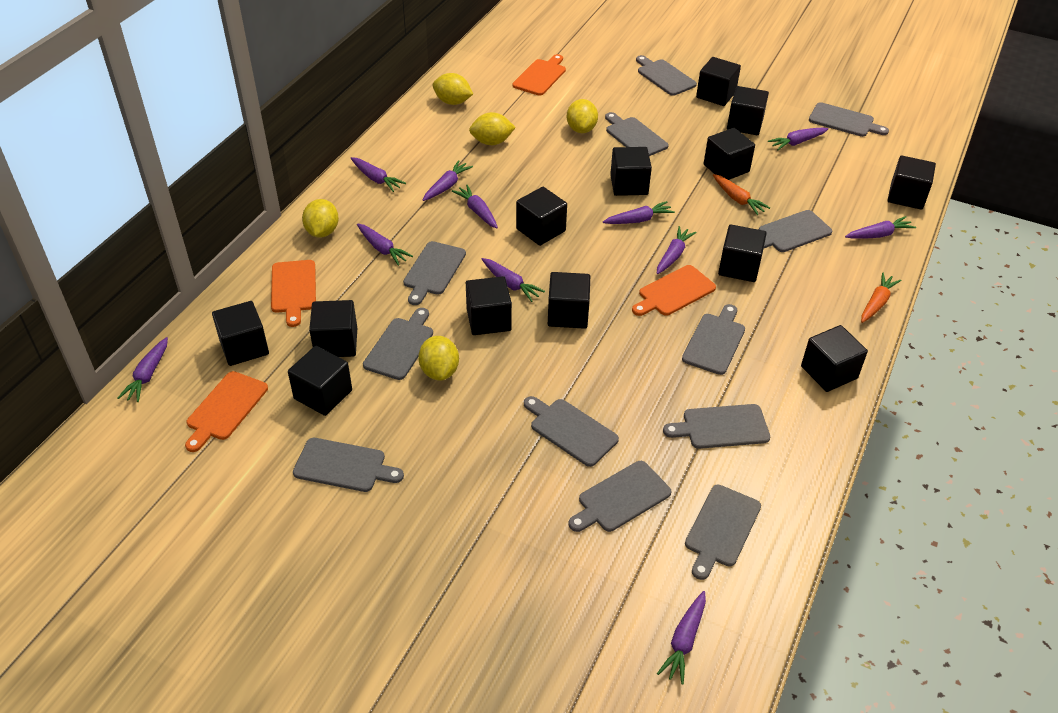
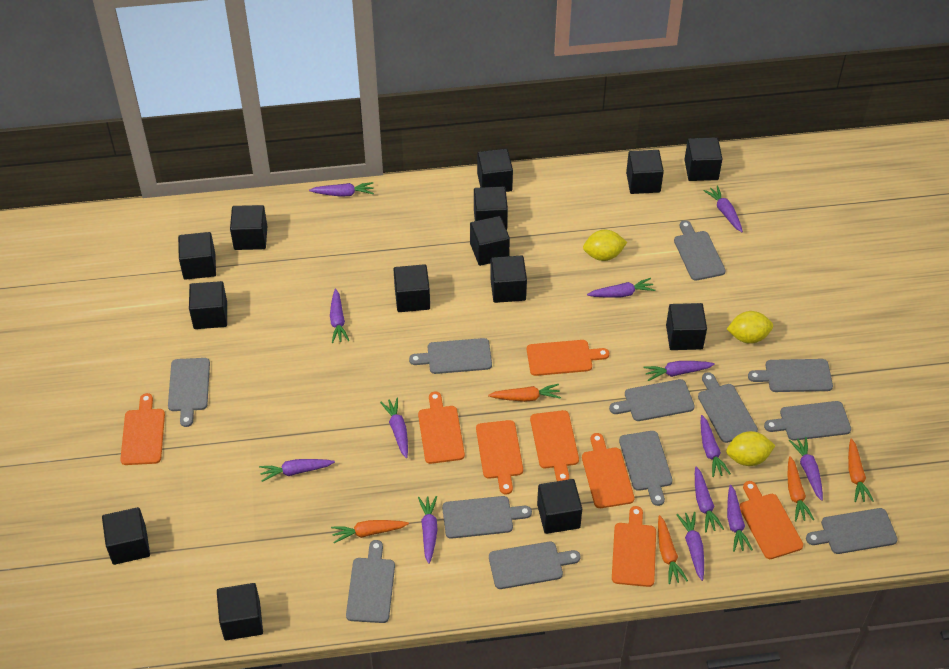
black cube: 13 -> 14
orange carrot: 2 -> 5
orange cutting board: 4 -> 8
purple carrot: 11 -> 13
yellow lemon: 5 -> 3

